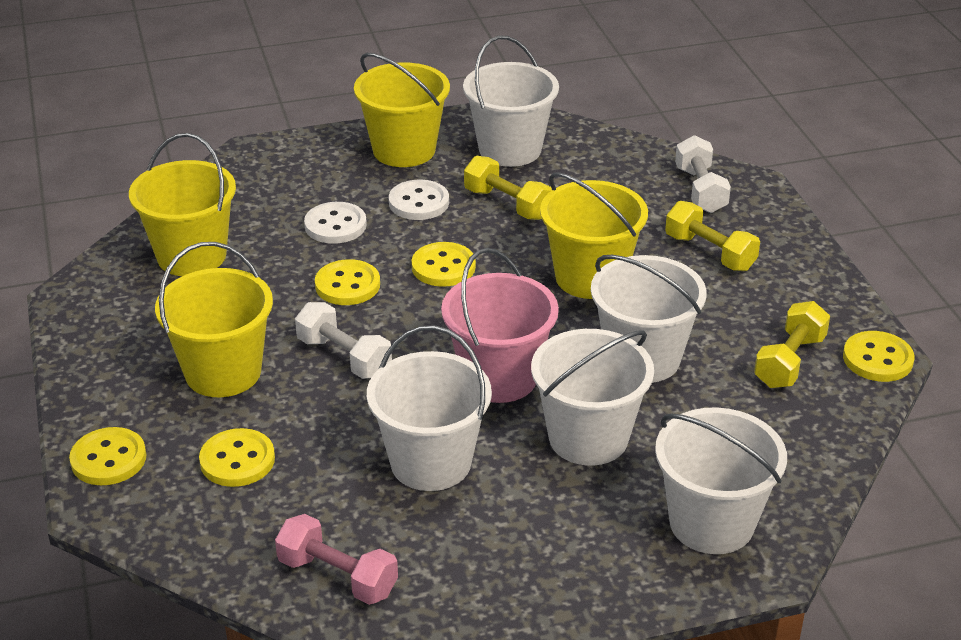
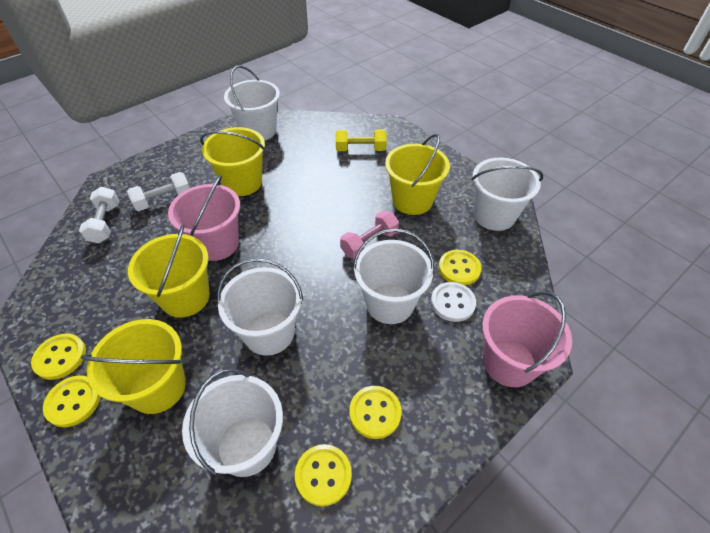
pink bucket: 1 -> 2
white button: 2 -> 1
yellow dumbbell: 3 -> 1

